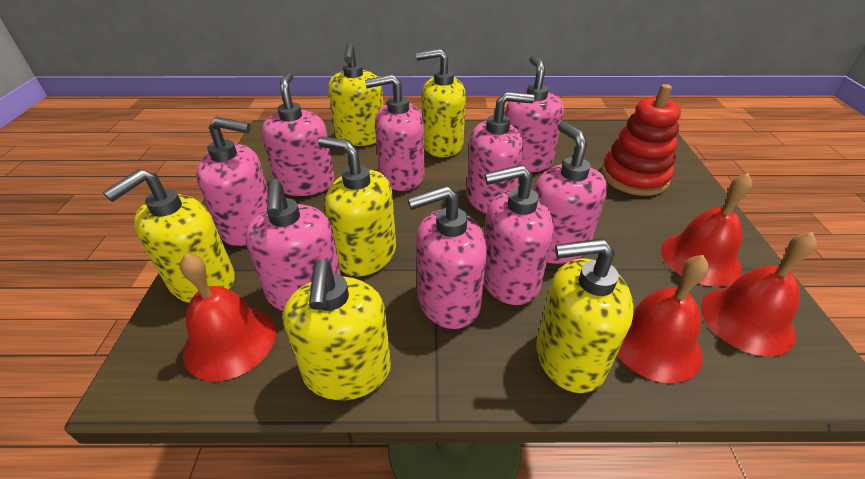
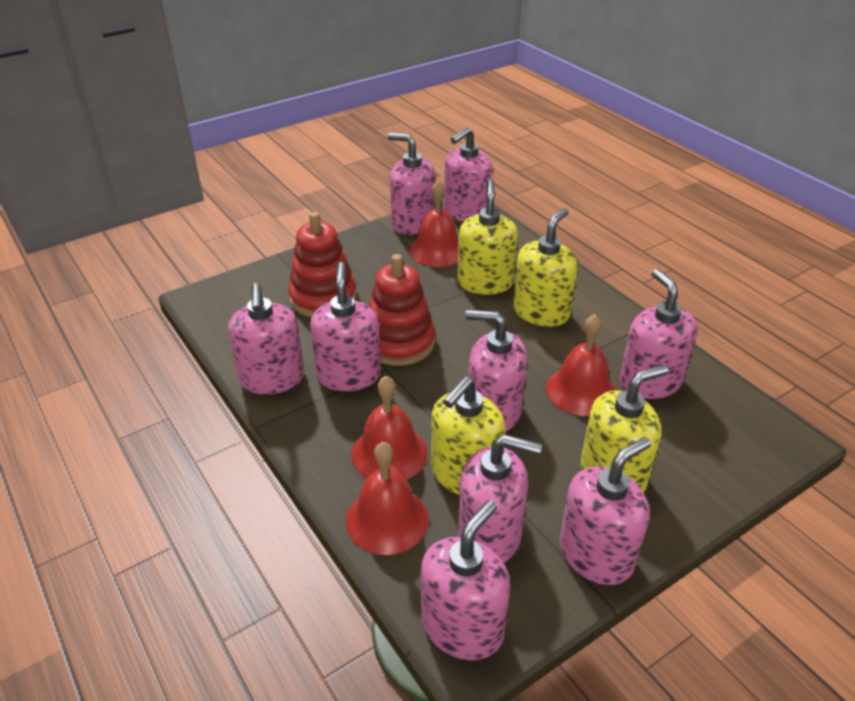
red stacking toy: 1 -> 2
yellow soap dispenser: 6 -> 4

